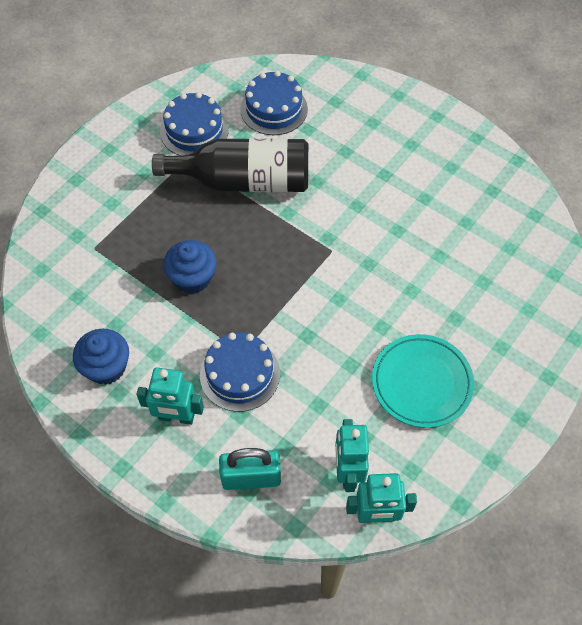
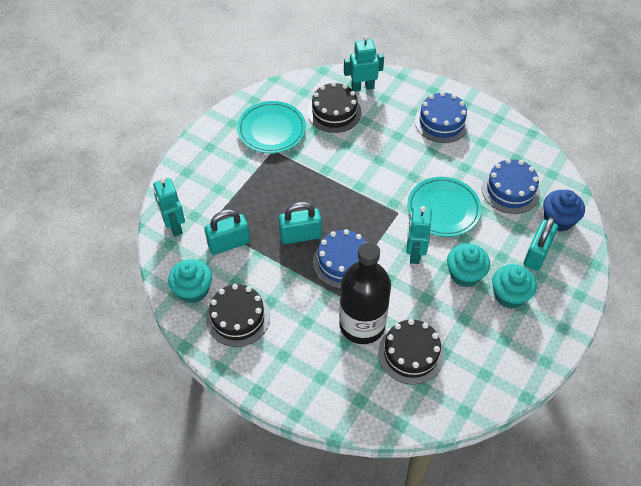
black cake: 0 -> 3
blue cupcake: 2 -> 1
turquoise cupcake: 0 -> 3
turquoise padlock: 1 -> 3
turquoise plate: 1 -> 2

